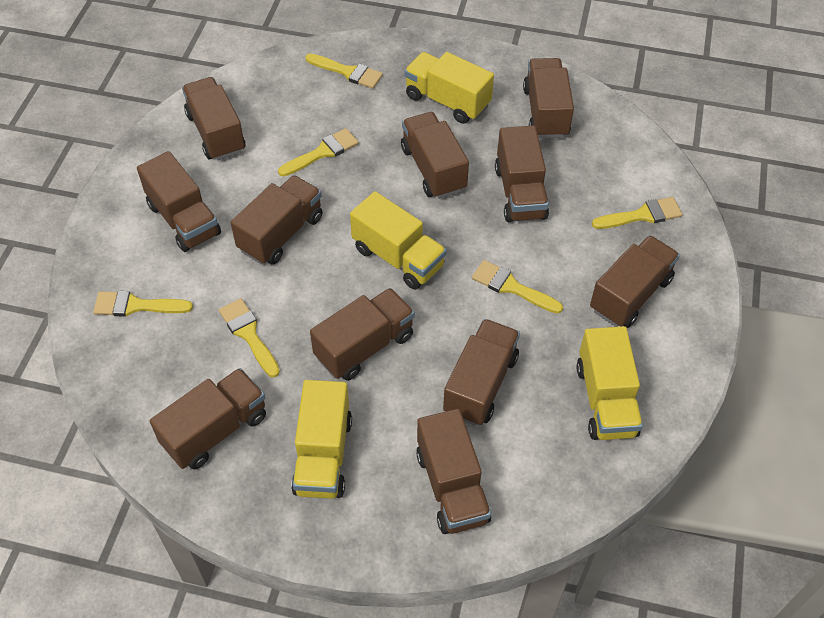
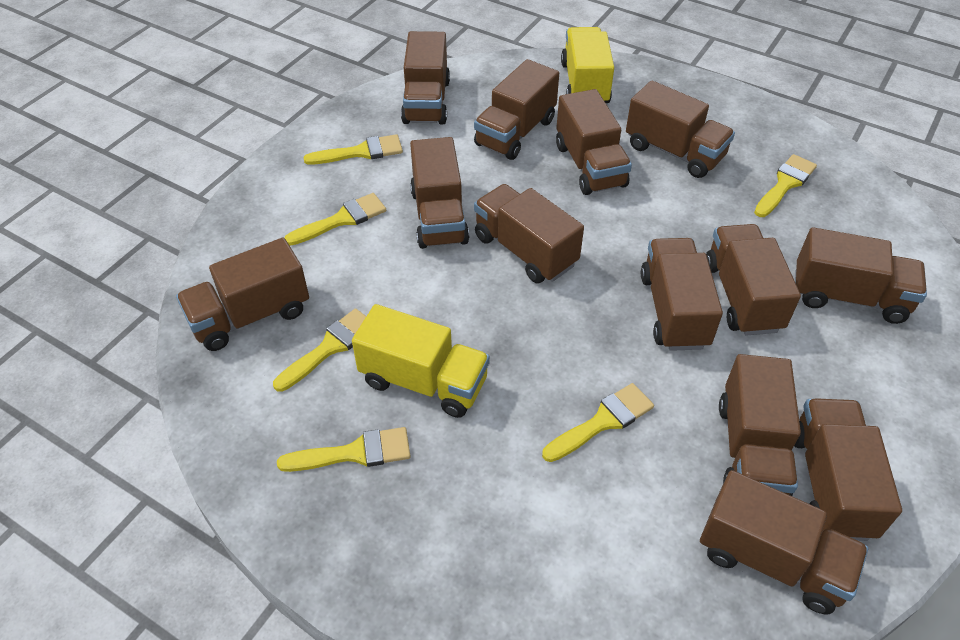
brown truck: 11 -> 13
yellow truck: 4 -> 2

